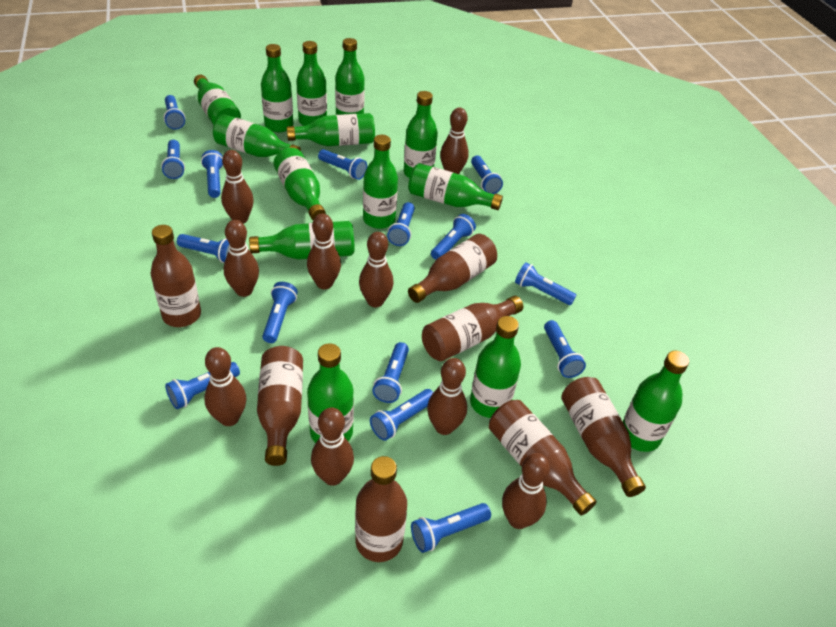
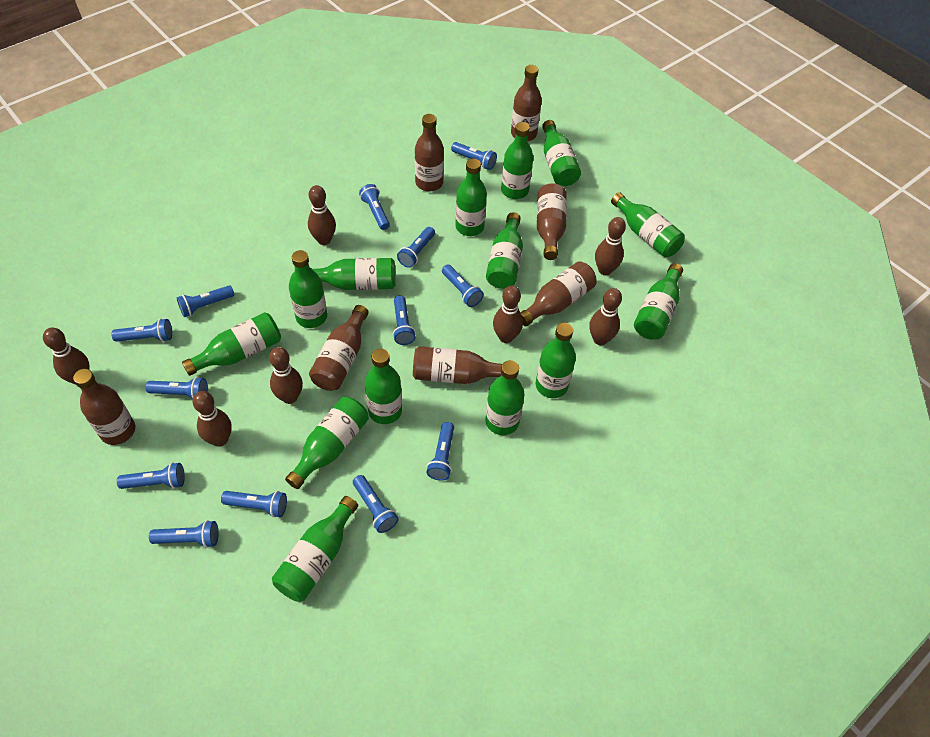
blue flashlight: 15 -> 13
brown bowling pin: 9 -> 7

